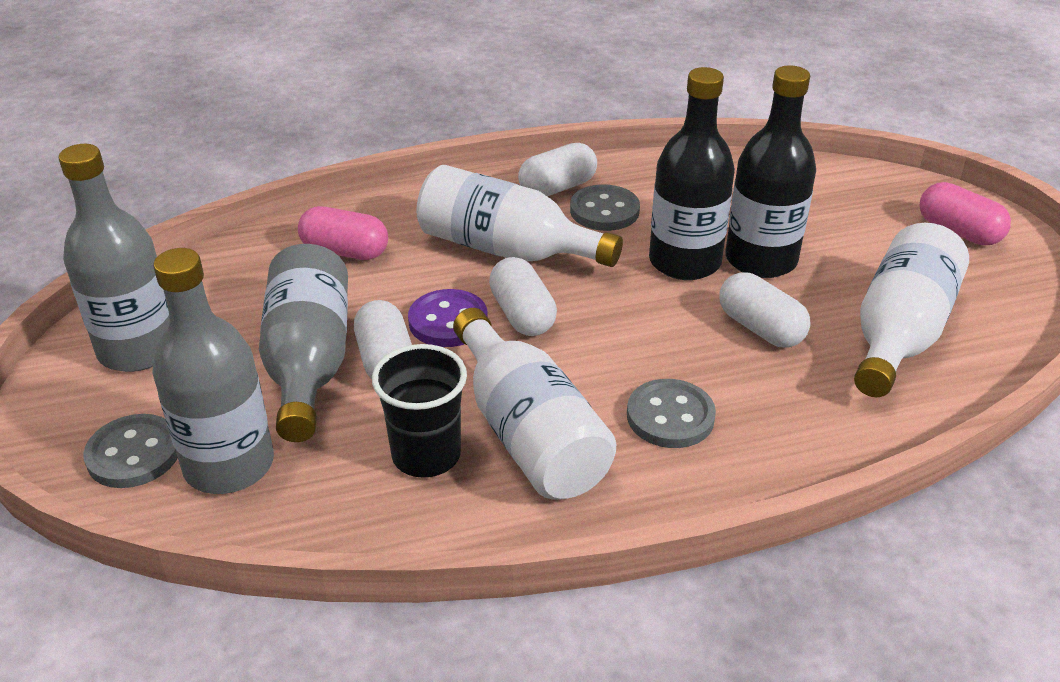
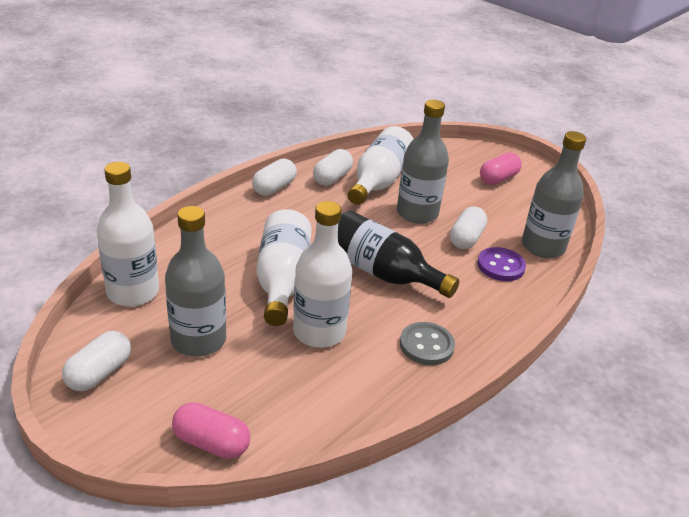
black bottle: 2 -> 1
black cup: 1 -> 0
grey button: 3 -> 1
white bottle: 3 -> 4

